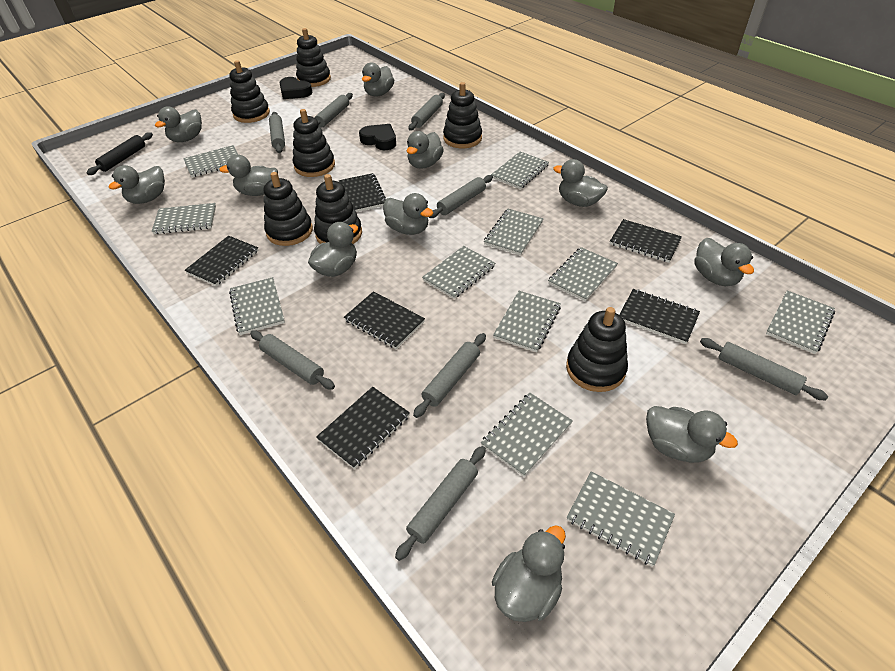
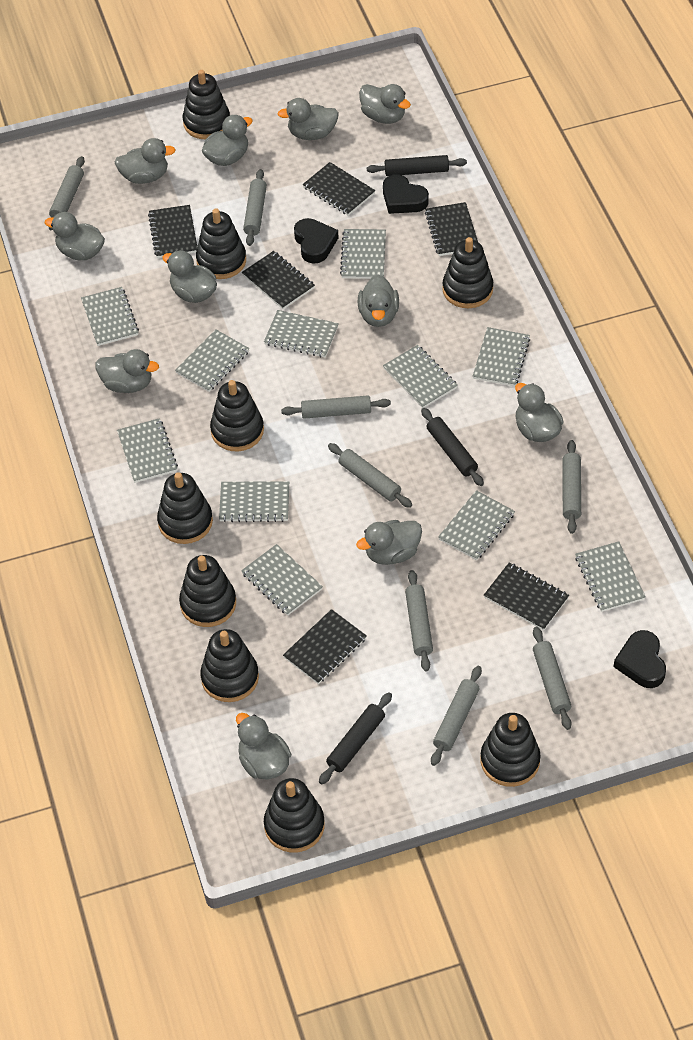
black heart: 2 -> 3
black rolling pin: 1 -> 3
black stacking toy: 7 -> 9

